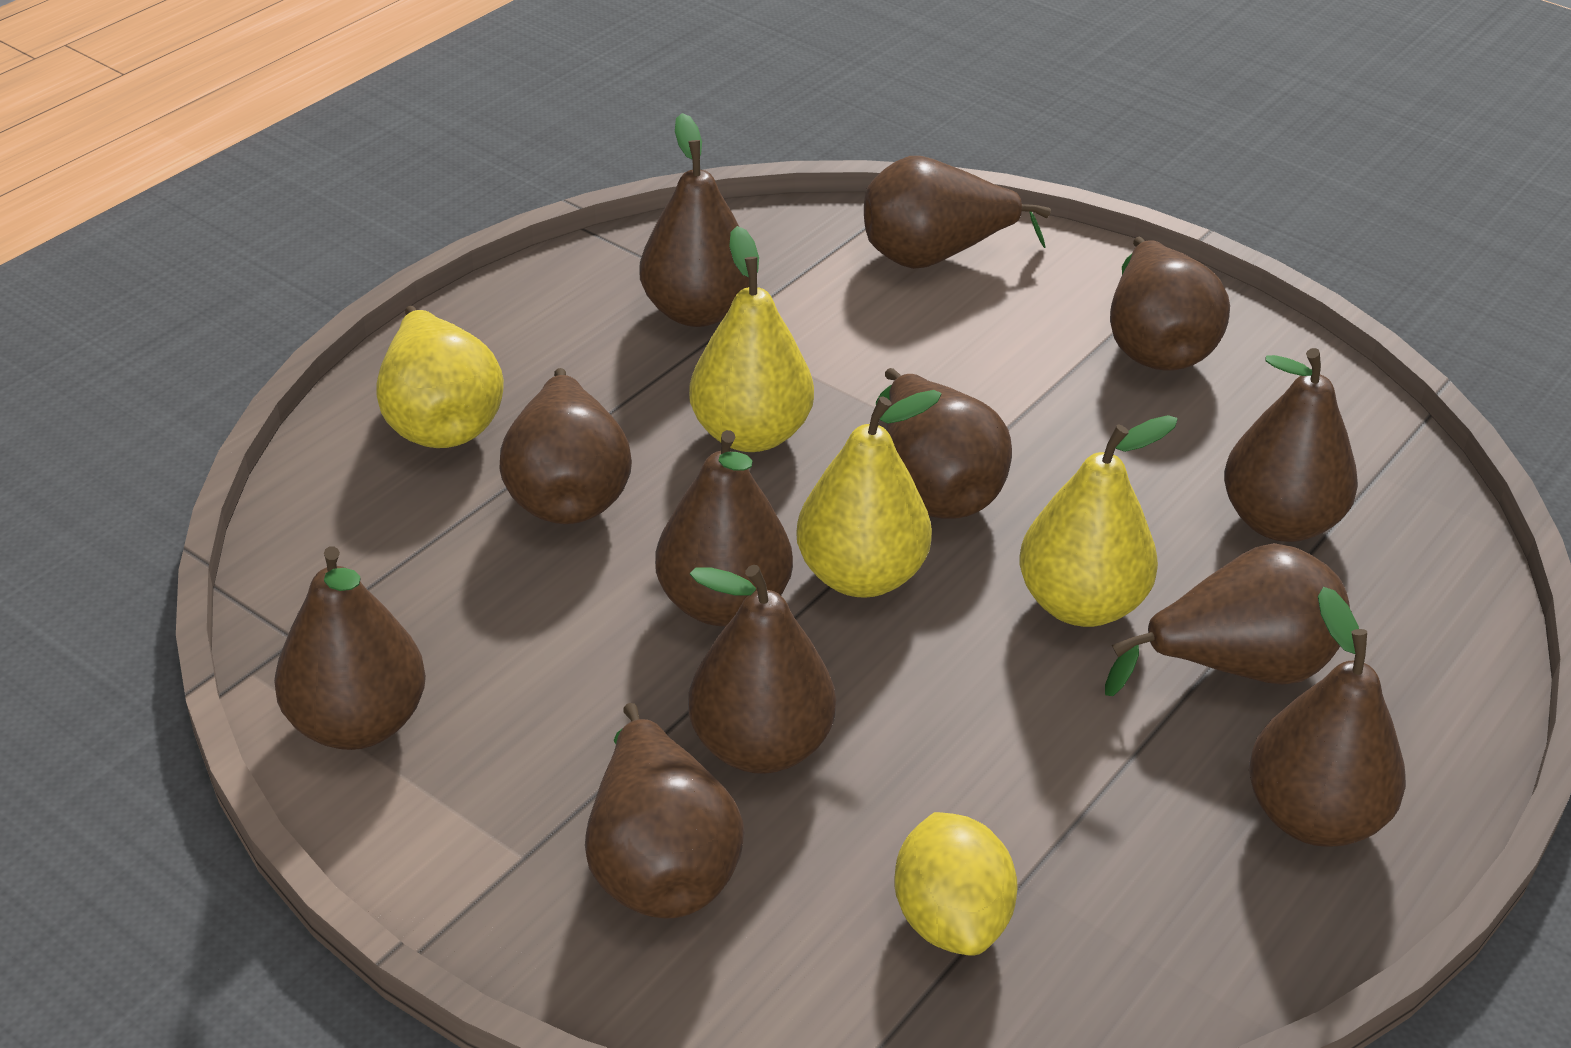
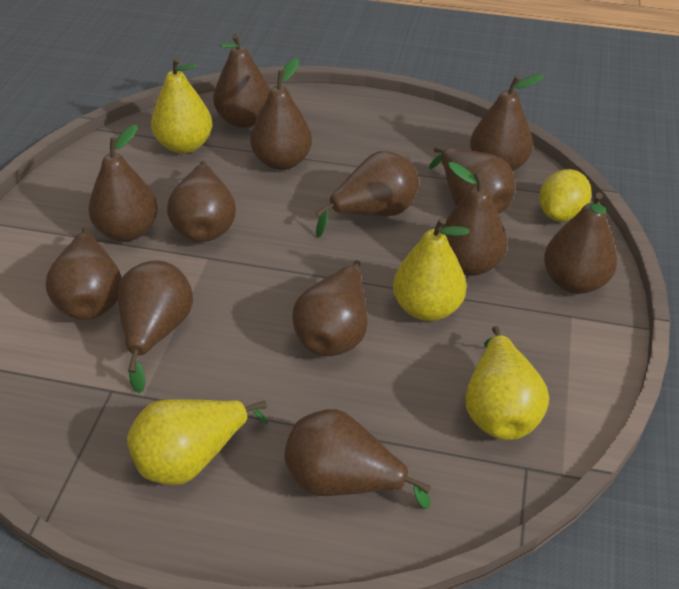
brown pear: 12 -> 13

